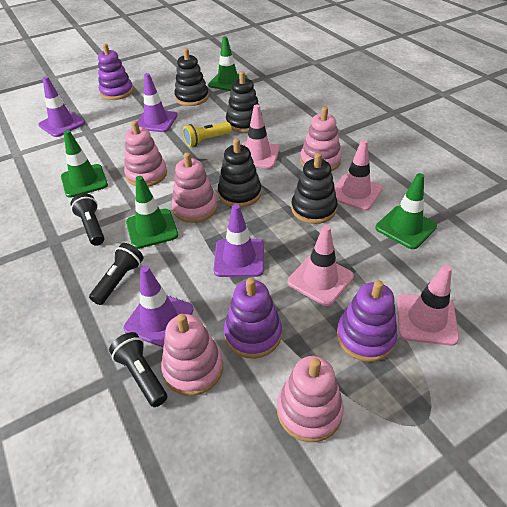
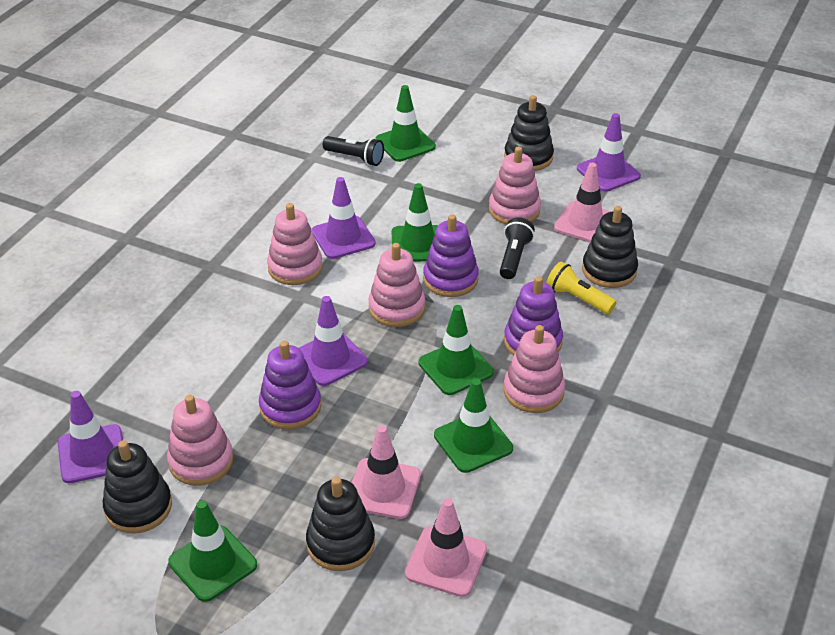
black flashlight: 3 -> 2
green traffic cone: 4 -> 5
pink traffic cone: 4 -> 3

